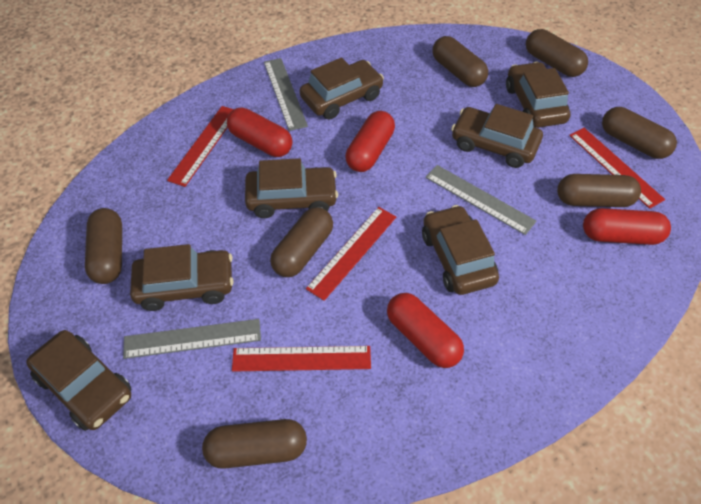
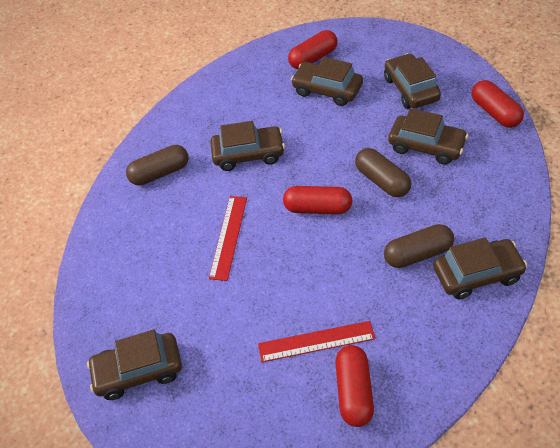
brown capsule: 7 -> 3
brown car: 7 -> 6
grey ruler: 3 -> 0
red ruler: 4 -> 2

